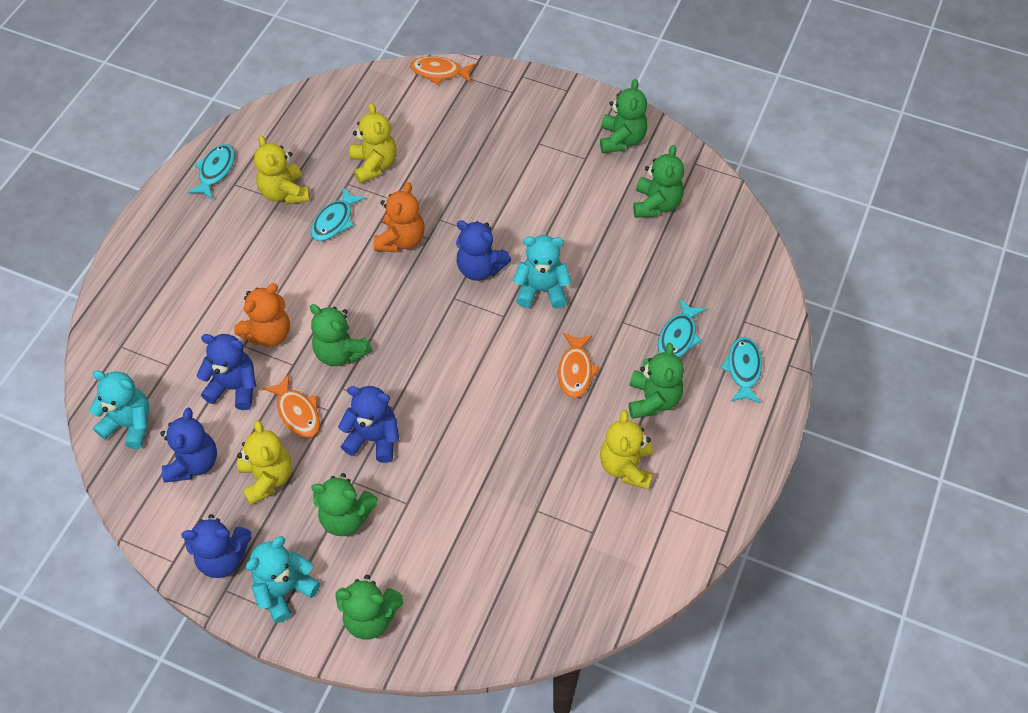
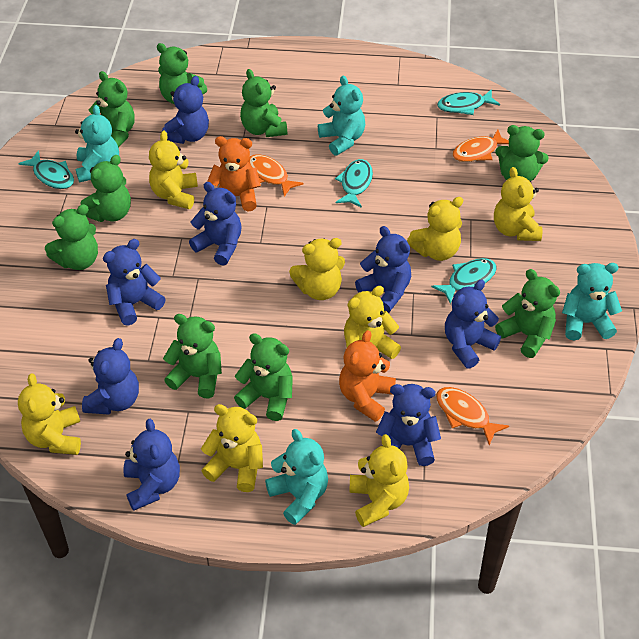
blue teddy bear: 5 -> 8
green teddy bear: 6 -> 9
turquoise teddy bear: 3 -> 4
yellow teddy bear: 4 -> 8

